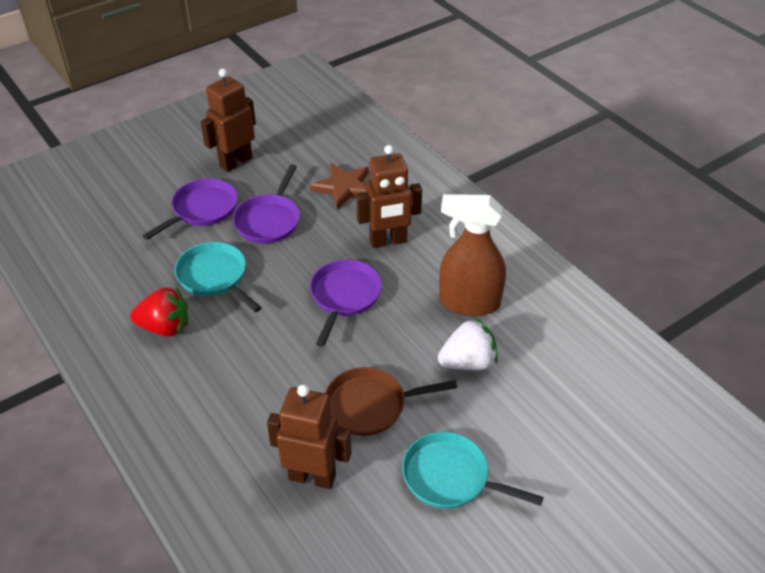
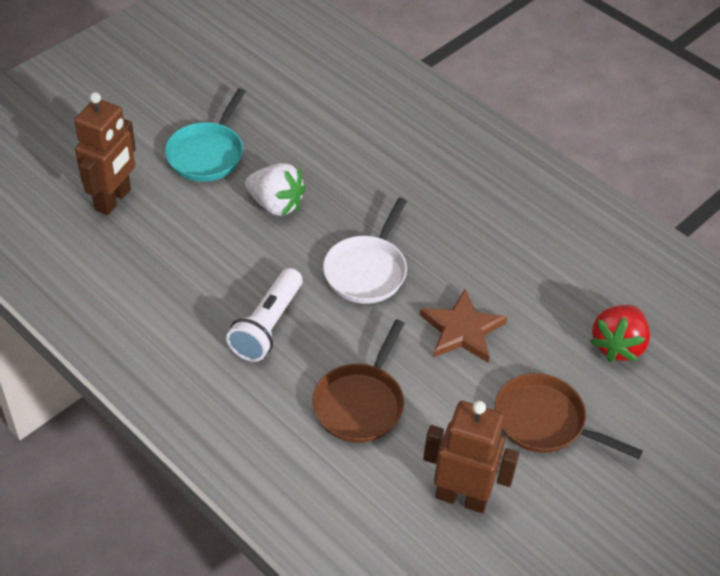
brown pan: 1 -> 2
brown robot: 3 -> 2
brown spray bottle: 1 -> 0
purple pan: 3 -> 0
turquoise pan: 2 -> 1
white flashlight: 0 -> 1
white pan: 0 -> 1

